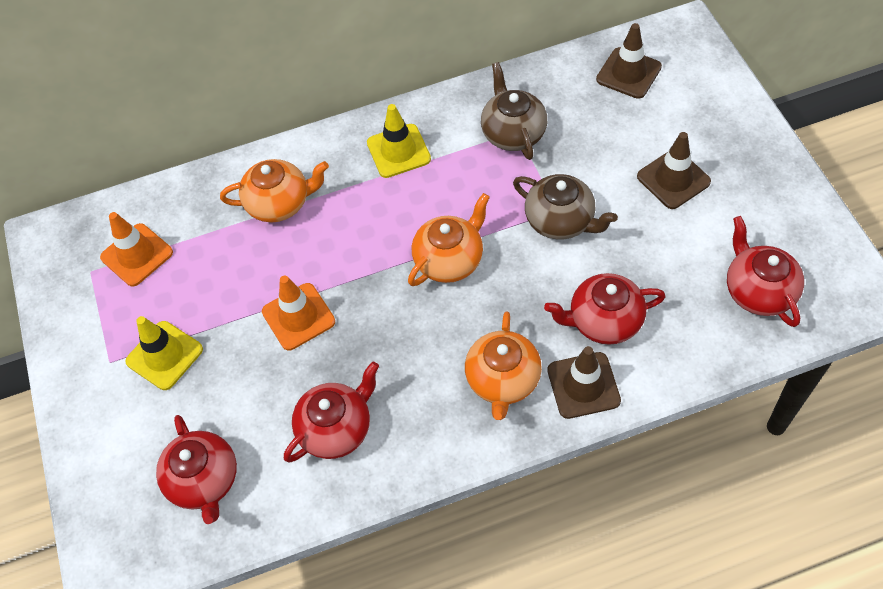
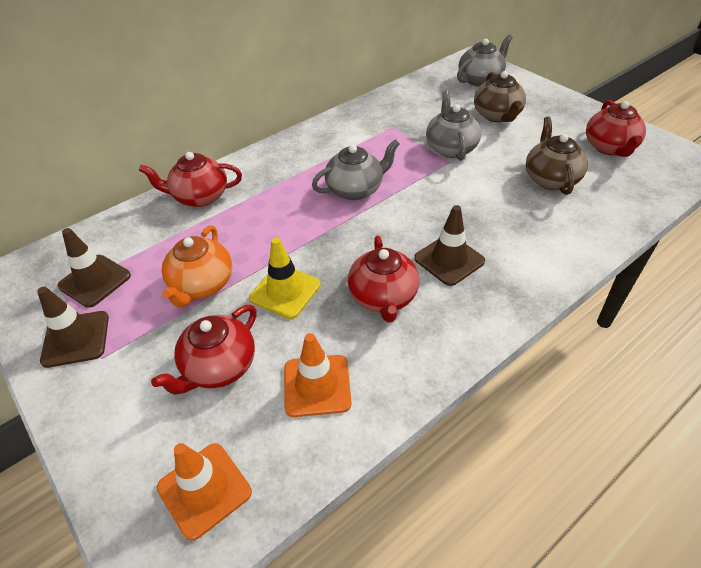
grey teapot: 0 -> 3
orange teapot: 3 -> 1
yellow traffic cone: 2 -> 1

